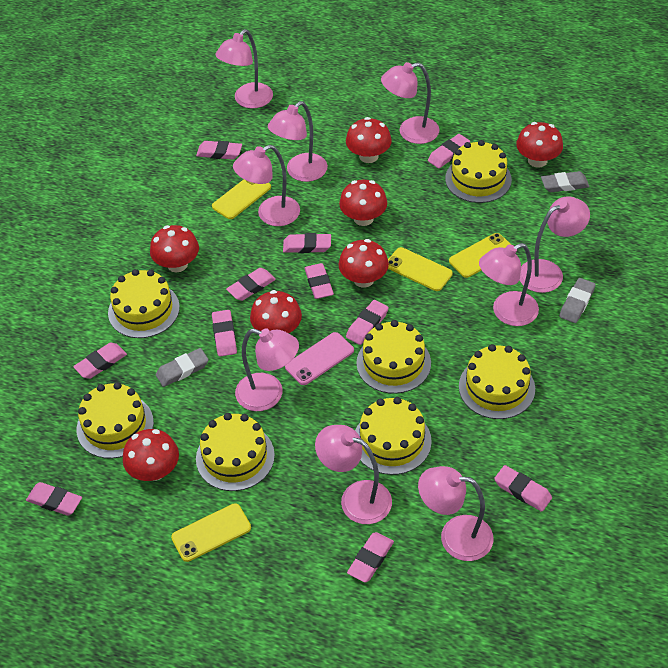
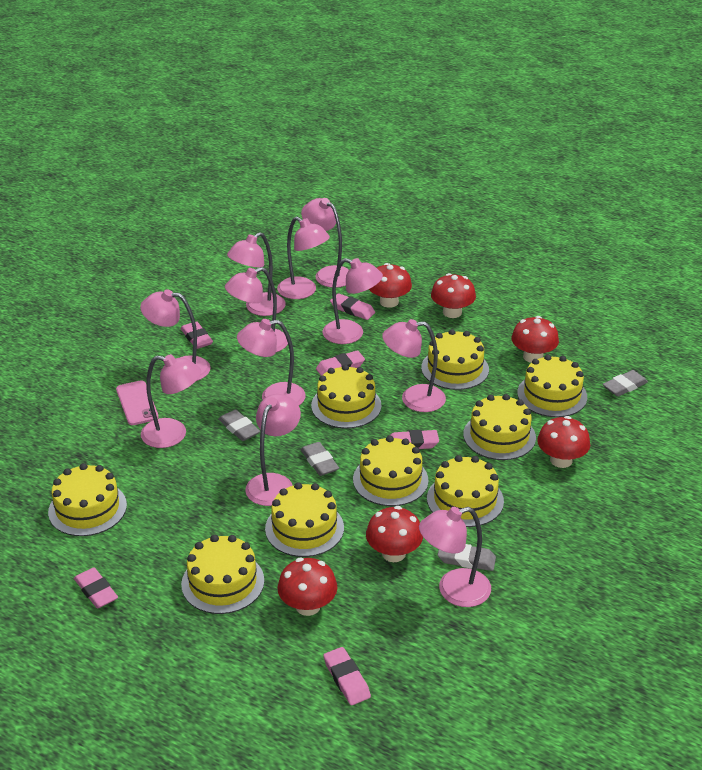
grey eraser: 3 -> 4
pink eraser: 11 -> 6
pink lamp: 9 -> 11
red mushroom: 7 -> 6
yellow cake: 7 -> 9
yellow phone: 4 -> 0

